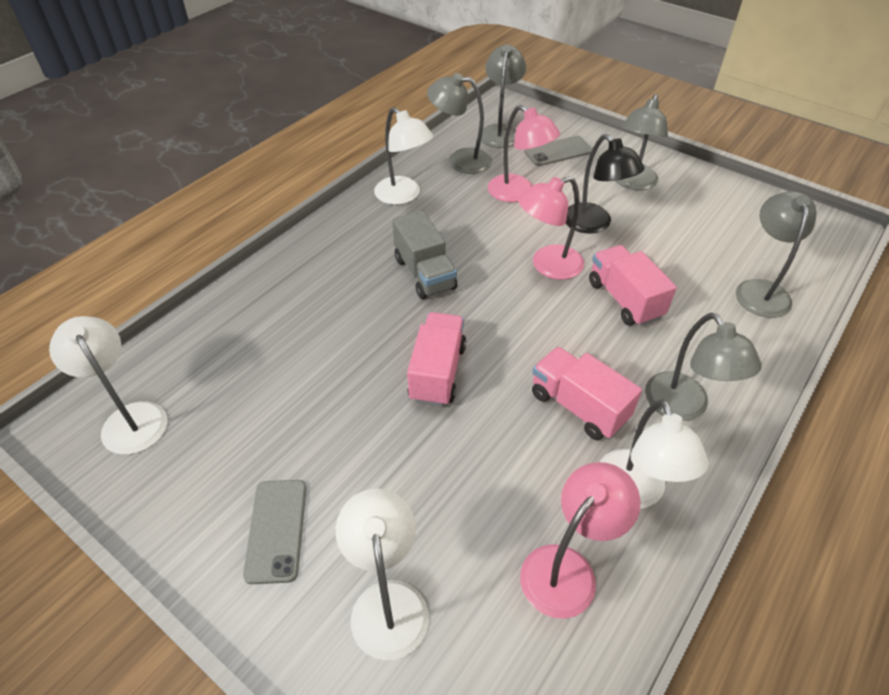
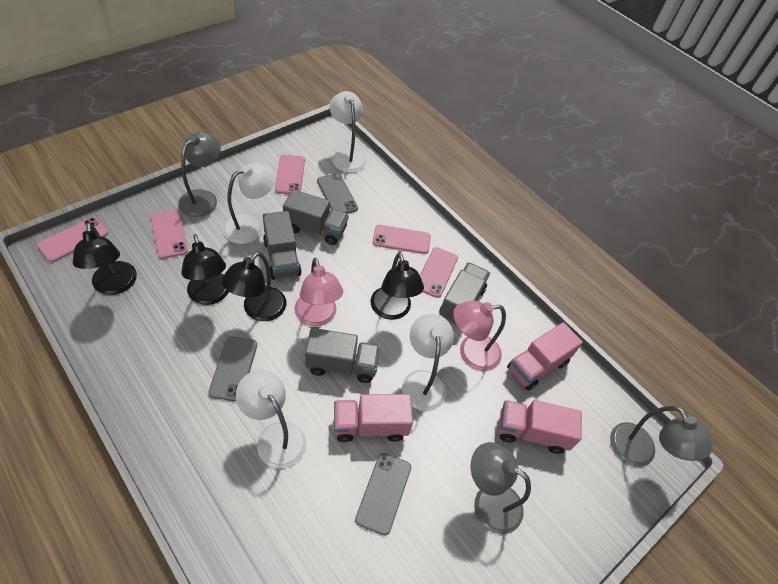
black lamp: 1 -> 4
grey lamp: 5 -> 3
grey phone: 2 -> 3
grey truck: 1 -> 4
pink lamp: 3 -> 2
pink phone: 0 -> 5

